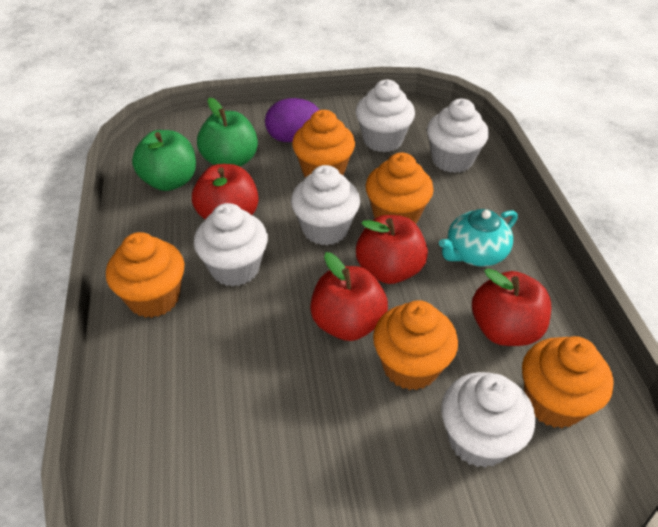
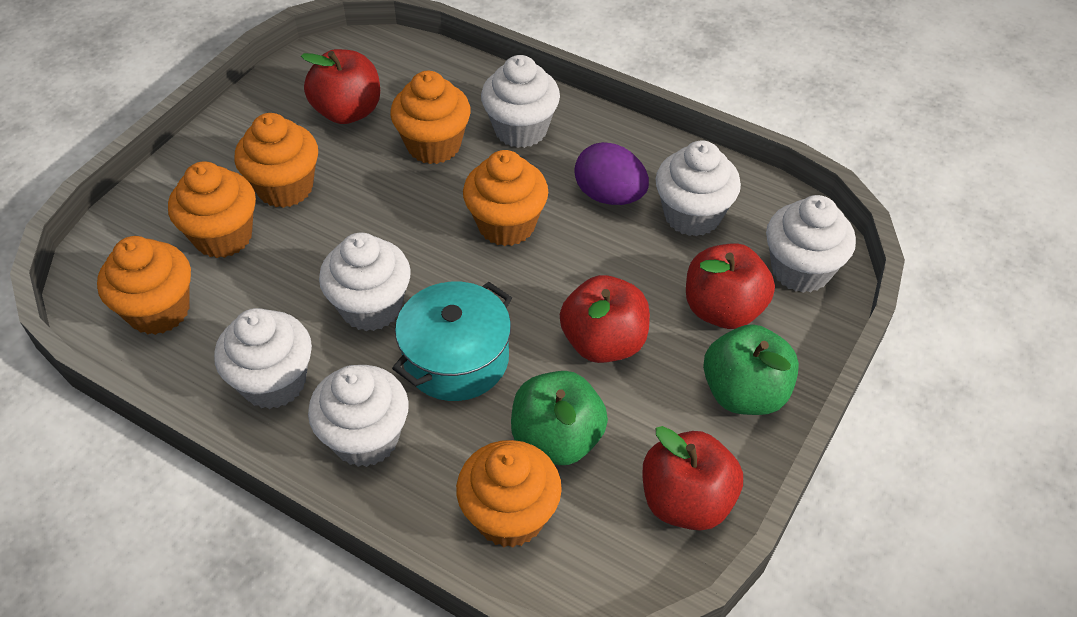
orange cupcake: 5 -> 6
turquoise pot: 0 -> 1
turquoise teapot: 1 -> 0
white cupcake: 5 -> 6

